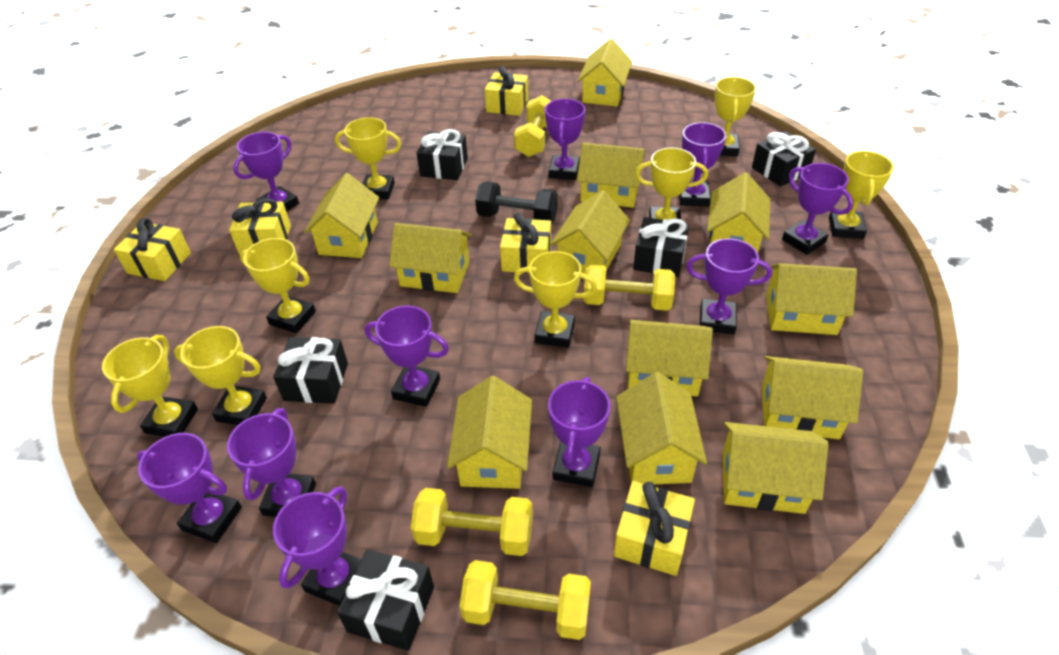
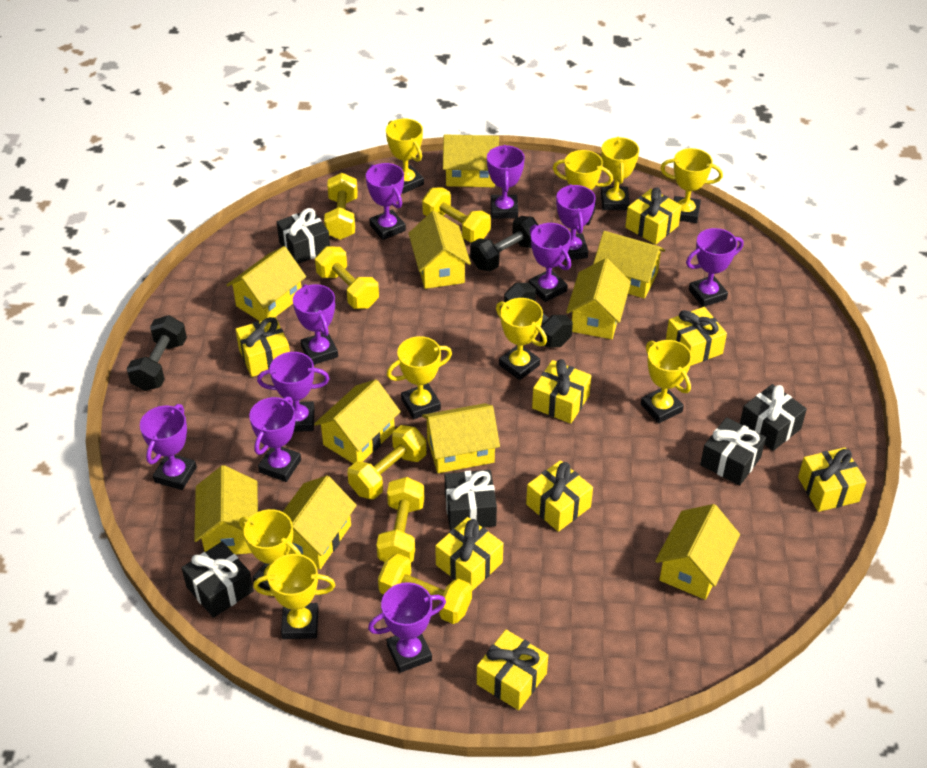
black dumbbell: 1 -> 3
yellow dumbbell: 4 -> 6
yellow gift: 5 -> 8
yellow house: 12 -> 10
yellow trophy: 8 -> 9

